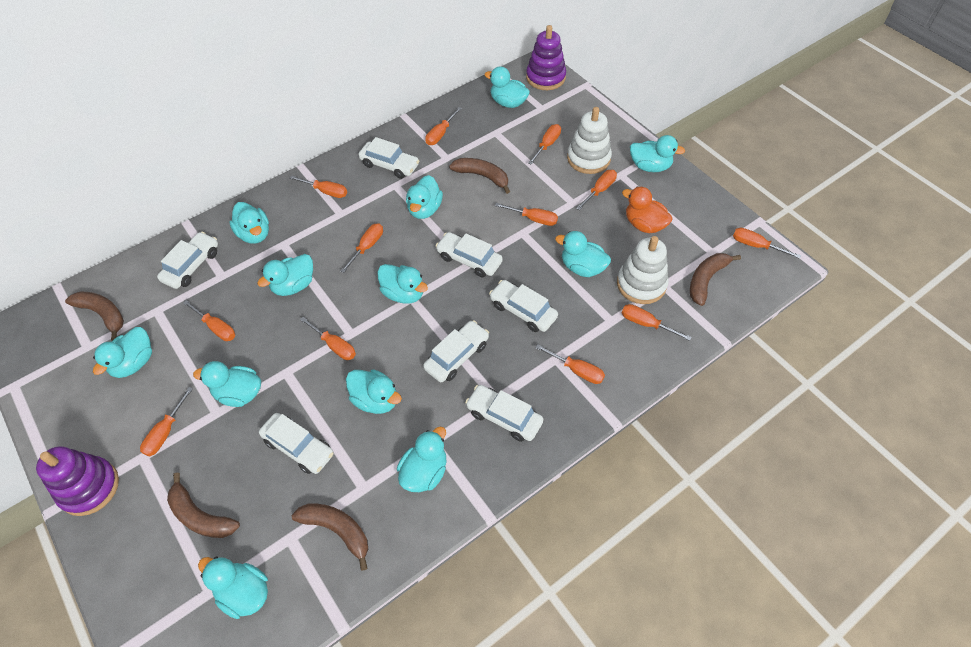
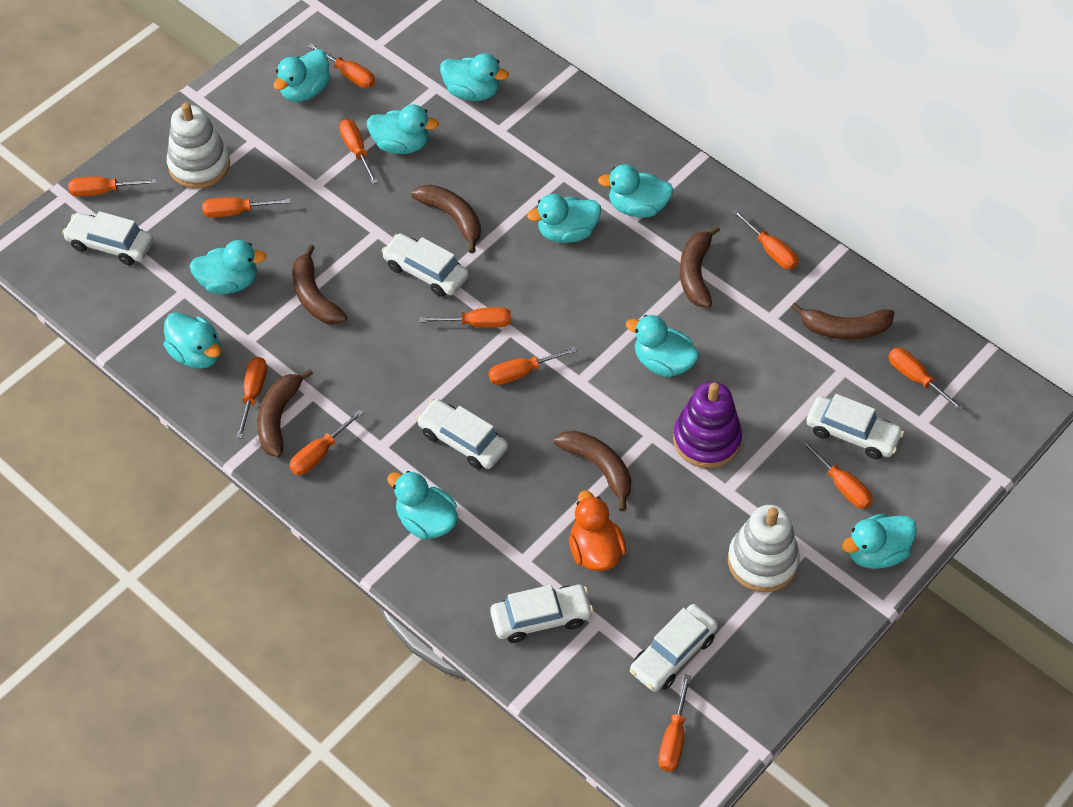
brown banana: 5 -> 6
purple stacking toy: 2 -> 1
turquoise duck: 12 -> 10
white car: 7 -> 6

